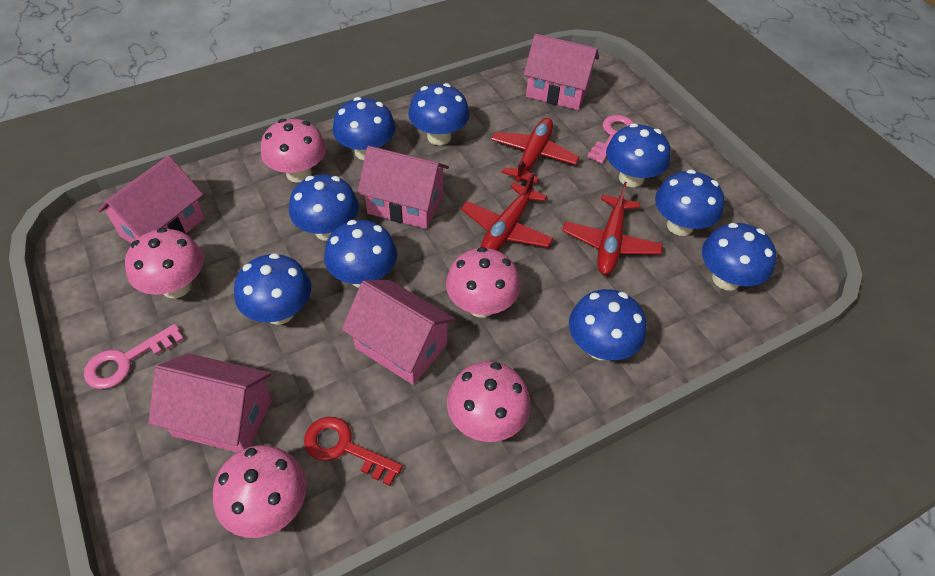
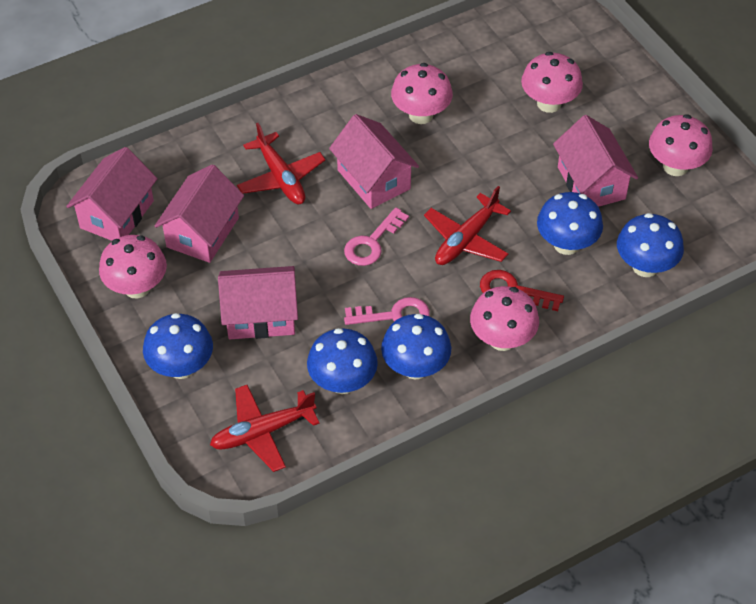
blue mushroom: 9 -> 5

